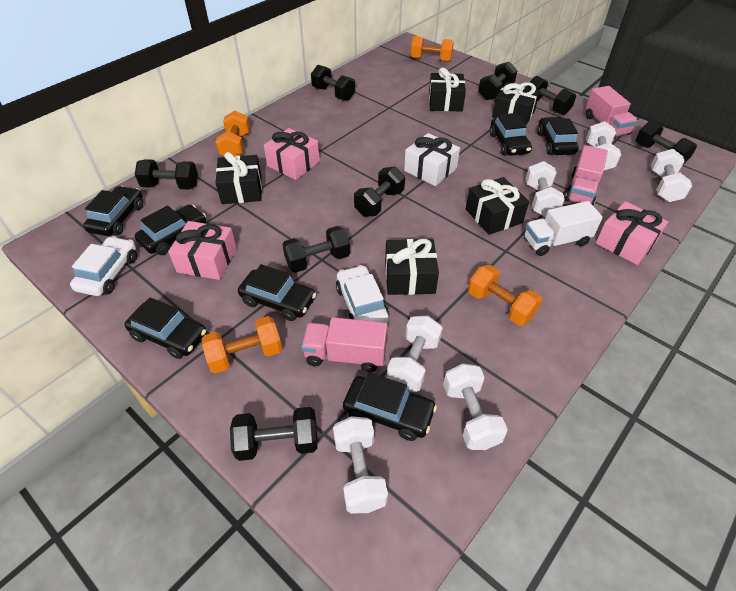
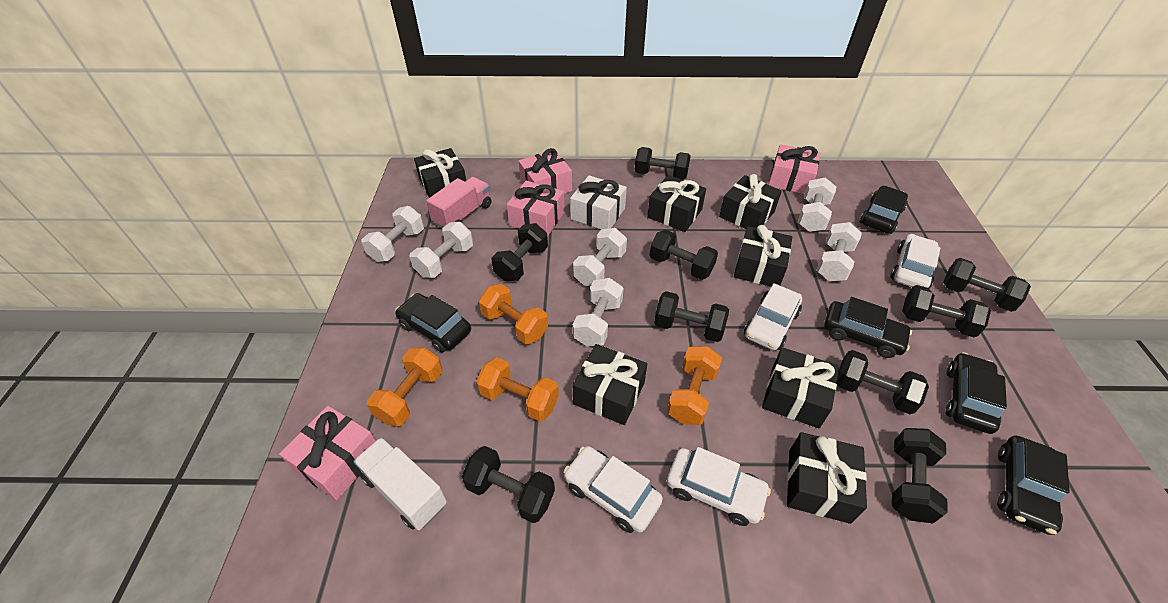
black car: 7 -> 5
black dumbbell: 8 -> 9
black gift: 5 -> 7
pink gift: 3 -> 4
pink truck: 3 -> 1
white car: 2 -> 4

